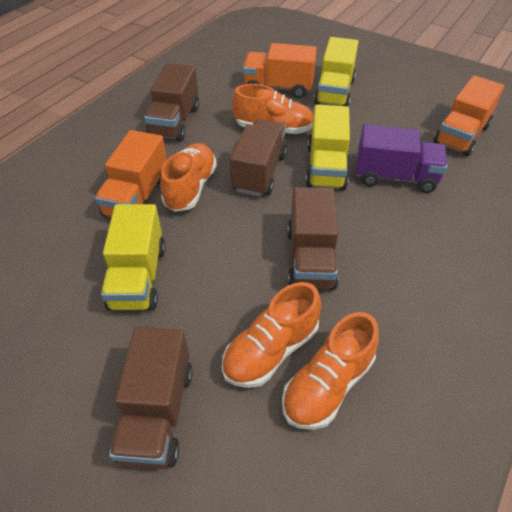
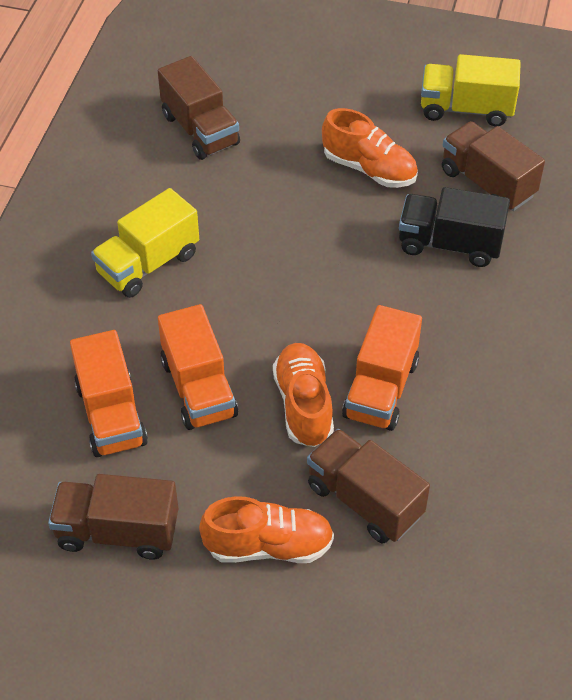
black truck: 0 -> 1
orange shoe: 4 -> 3
purple truck: 1 -> 0
yellow truck: 3 -> 2

